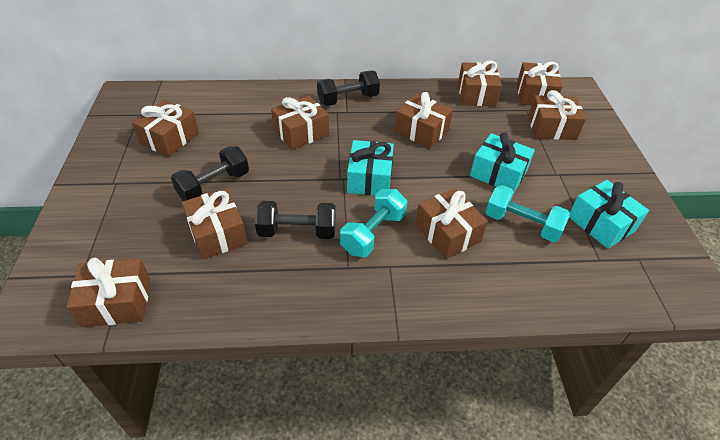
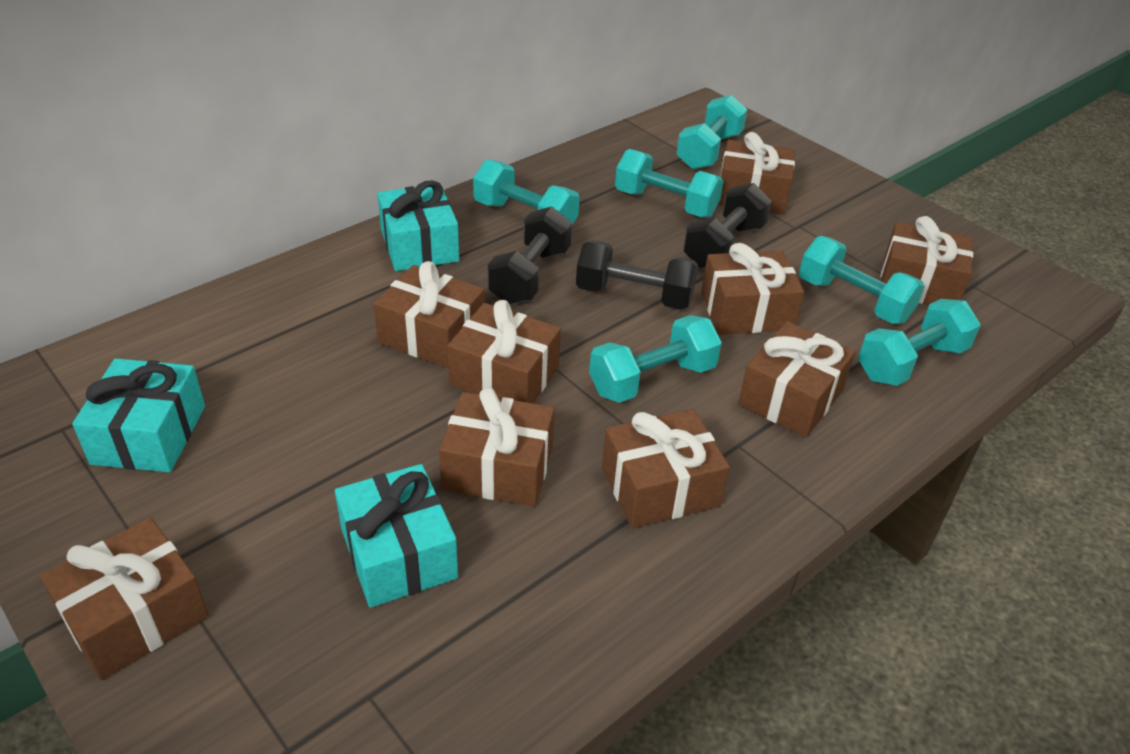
turquoise dumbbell: 2 -> 6

